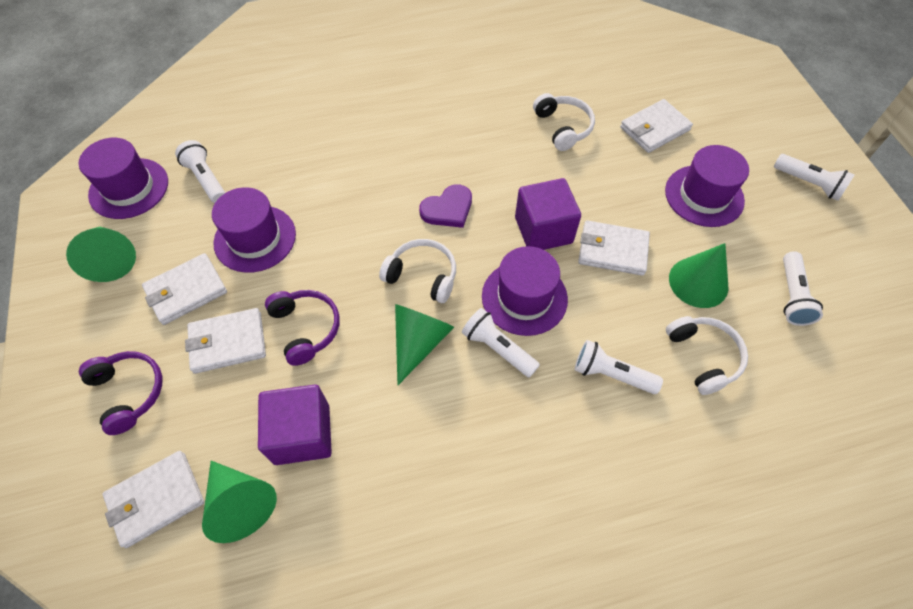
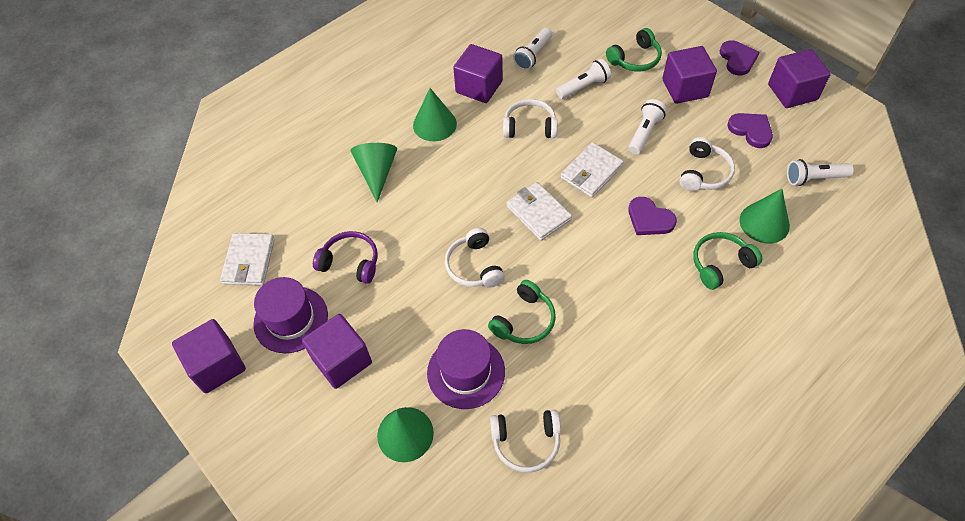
green headphones: 0 -> 3
purple cube: 2 -> 5
purple hat: 4 -> 2
purple headphones: 2 -> 1
purple heart: 1 -> 3
white flashlight: 5 -> 4
white headphones: 3 -> 4
white wallet: 5 -> 3

